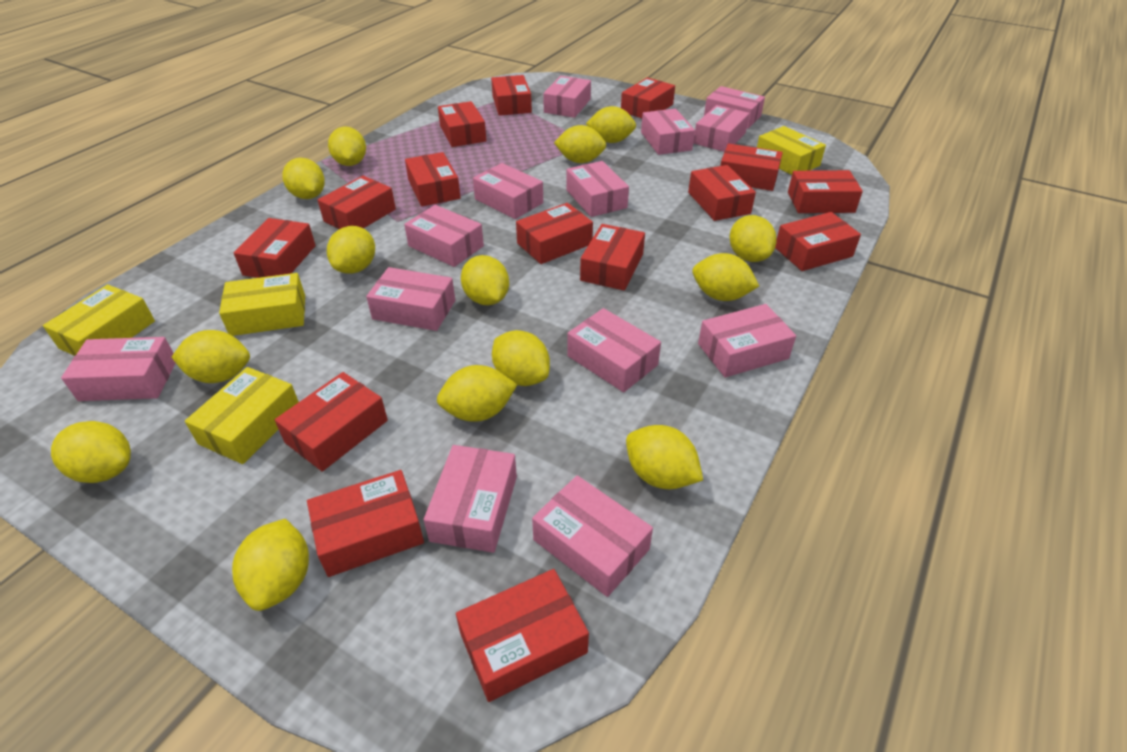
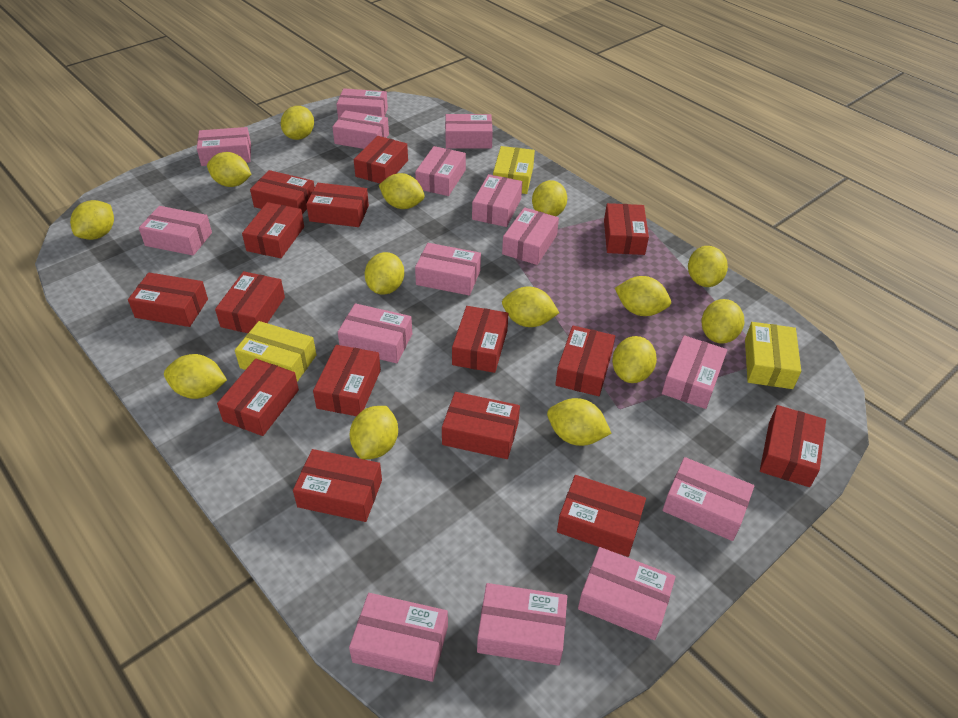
pink box: 13 -> 15
yellow box: 4 -> 3

